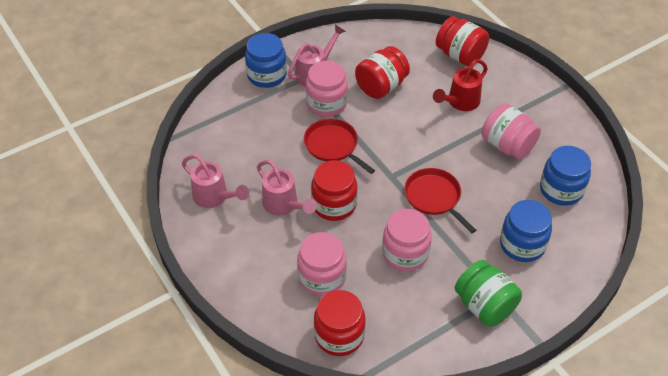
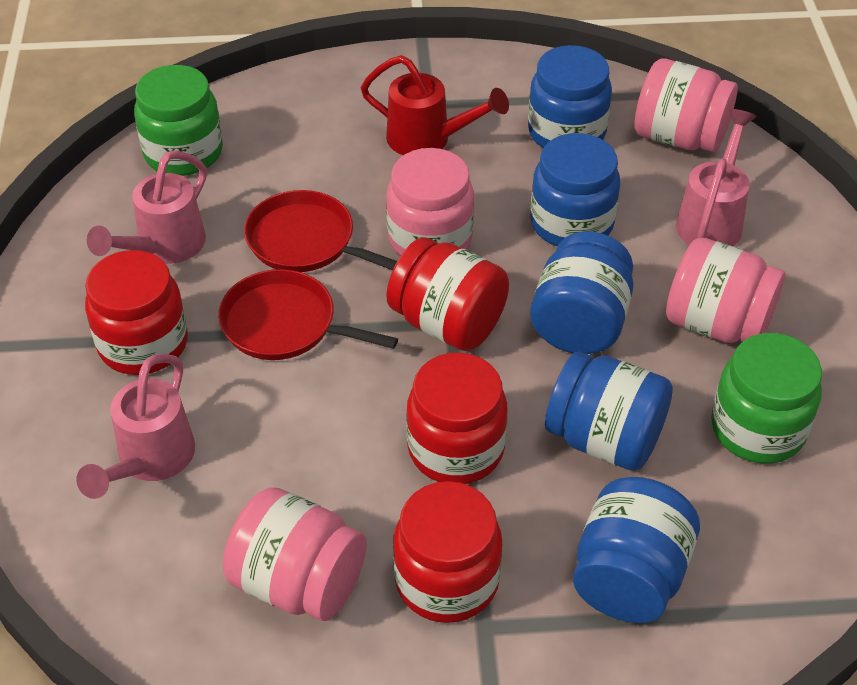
blue jar: 3 -> 5
green jar: 1 -> 2

